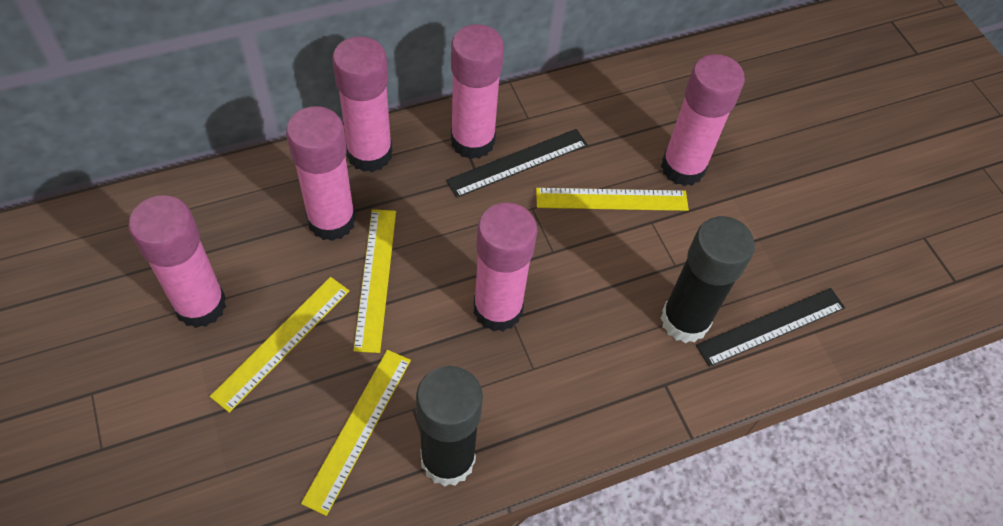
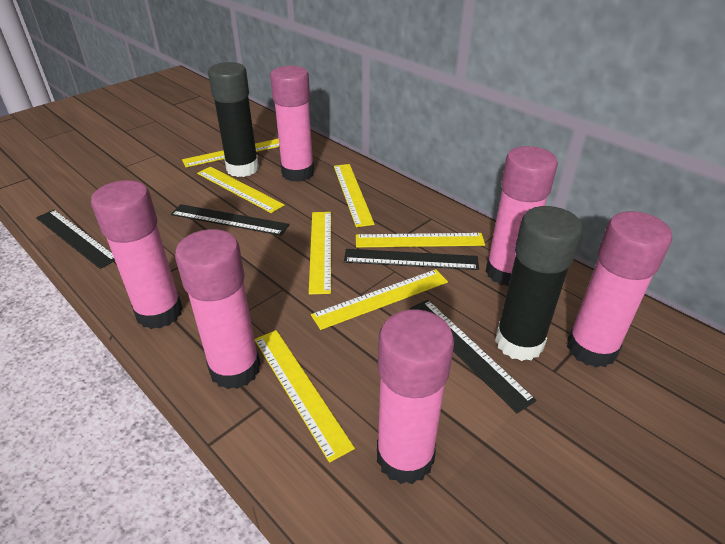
black ruler: 2 -> 4
yellow ruler: 4 -> 7

